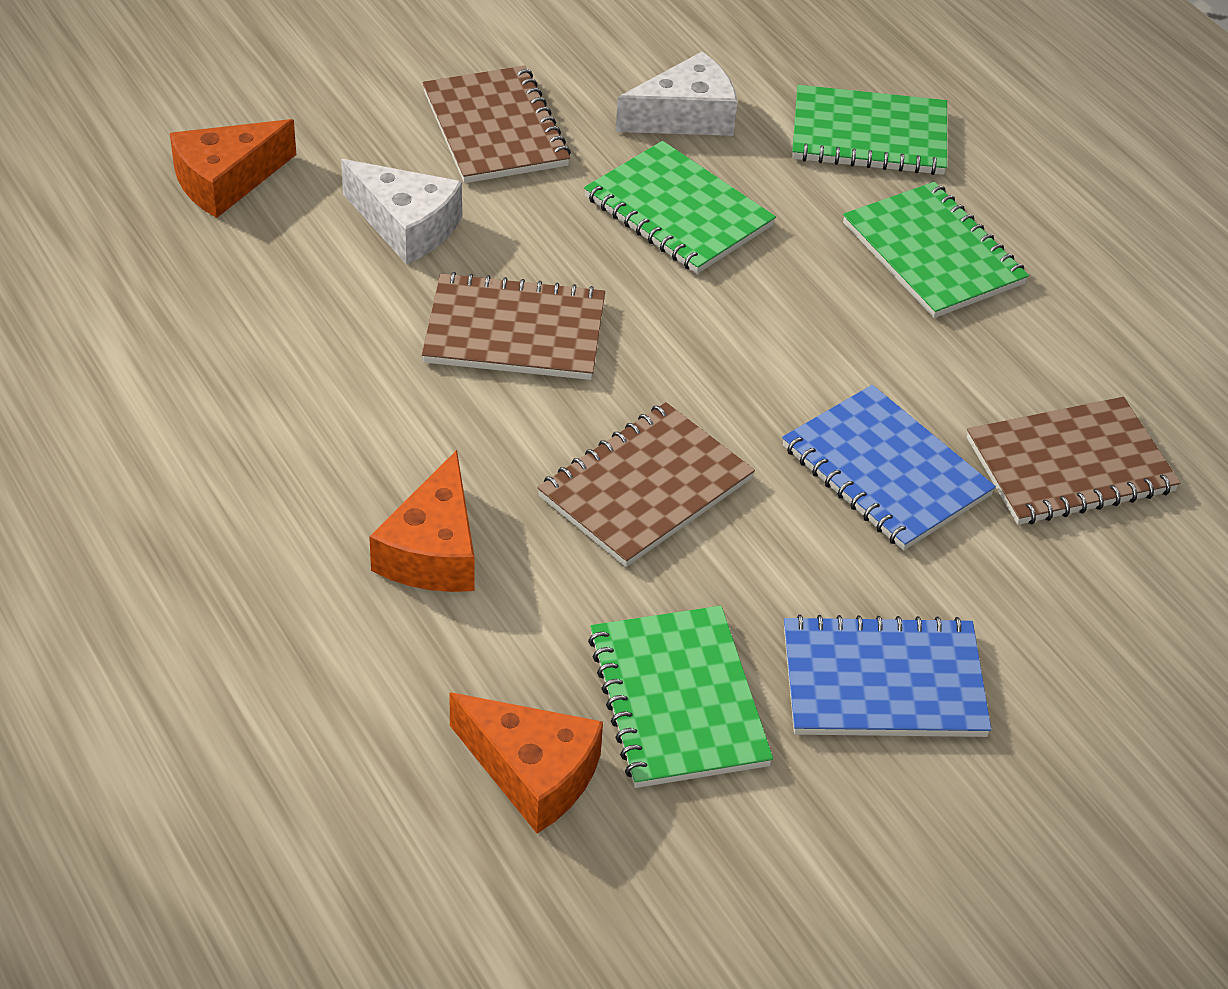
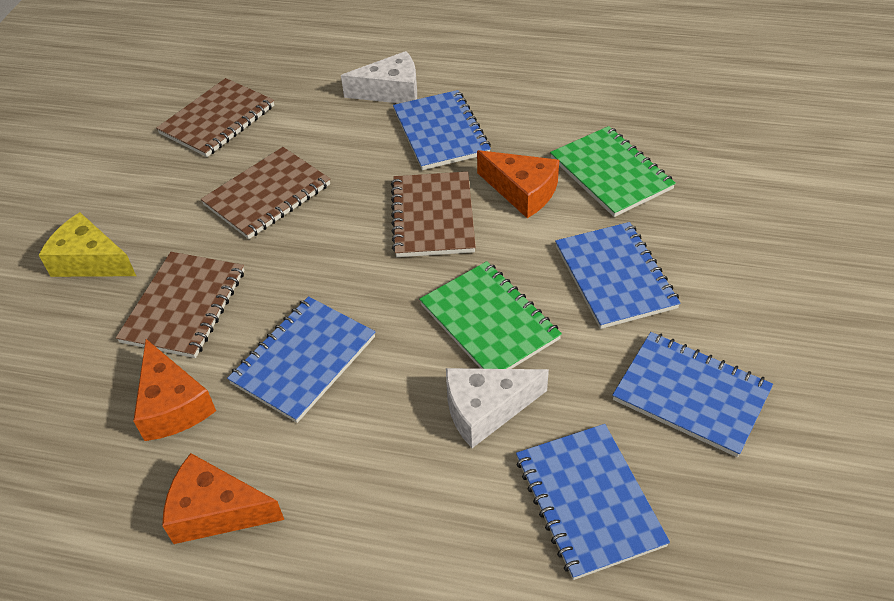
blue notebook: 2 -> 5
green notebook: 4 -> 2
yellow cheese: 0 -> 1

